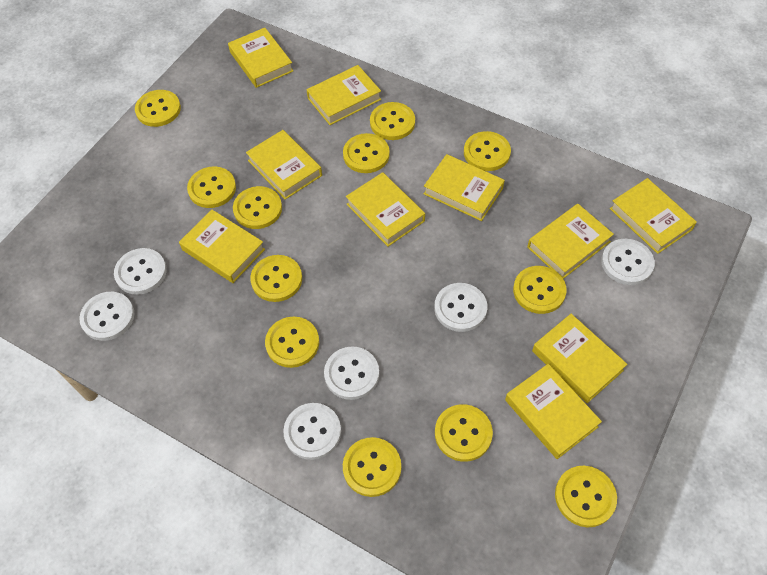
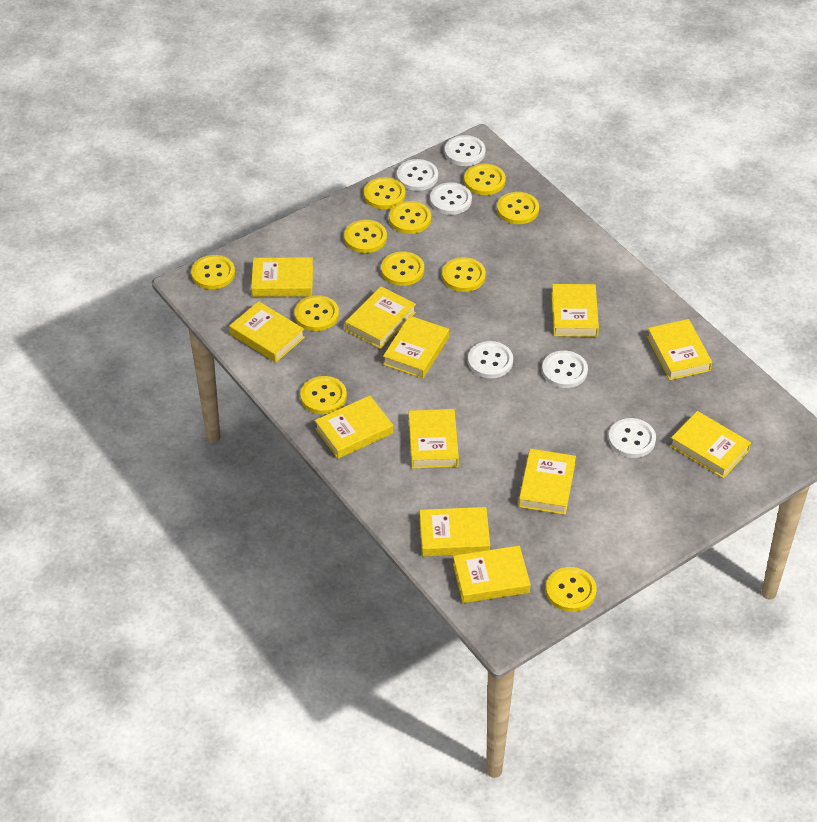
yellow book: 10 -> 12
yellow button: 12 -> 11

